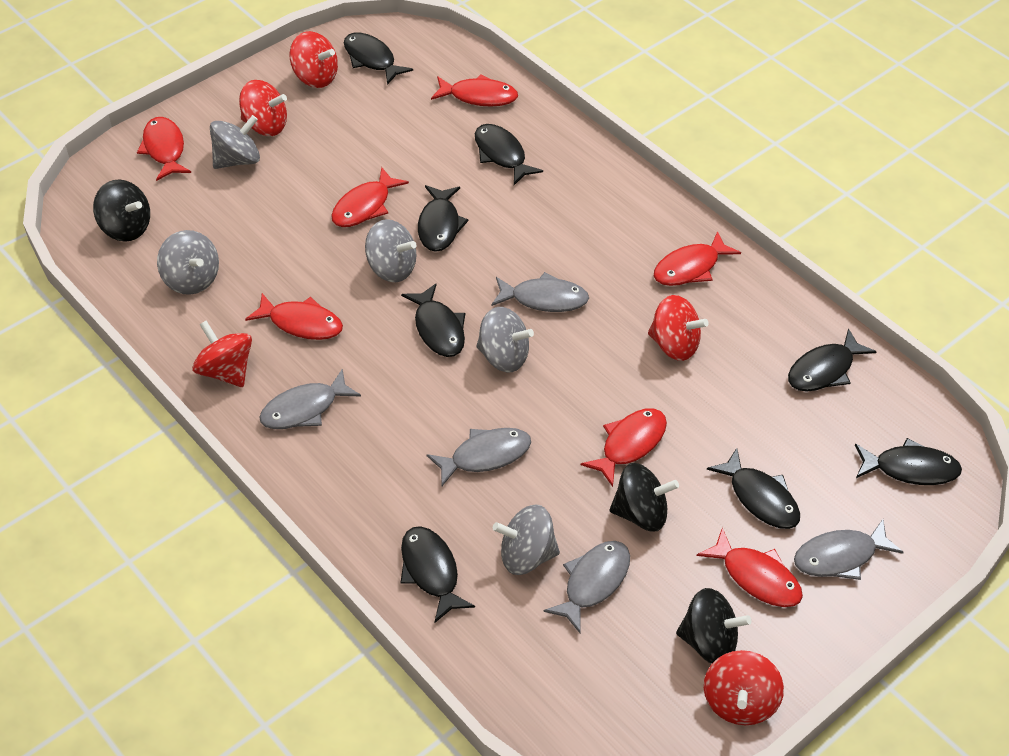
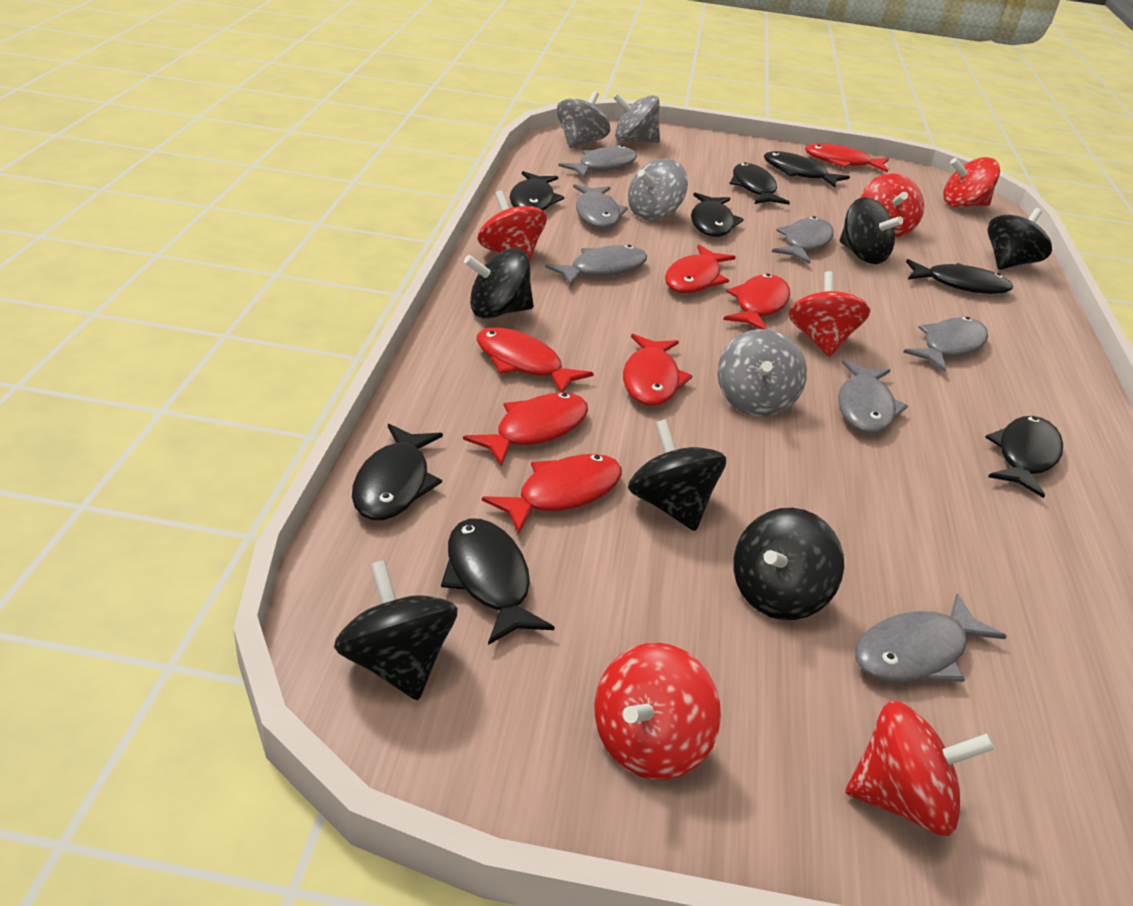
black spinning top: 3 -> 6
grey fish: 5 -> 7
grey spinning top: 5 -> 4
red spinning top: 5 -> 6

